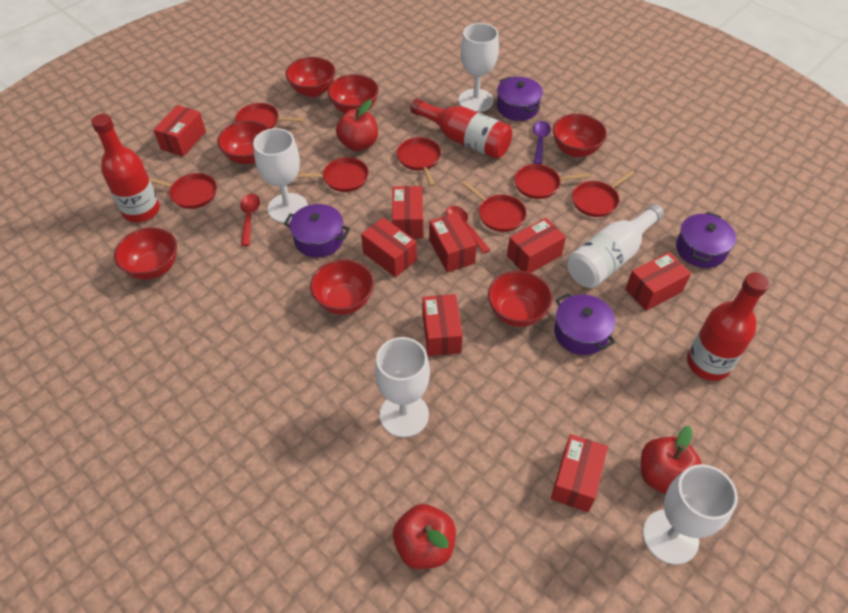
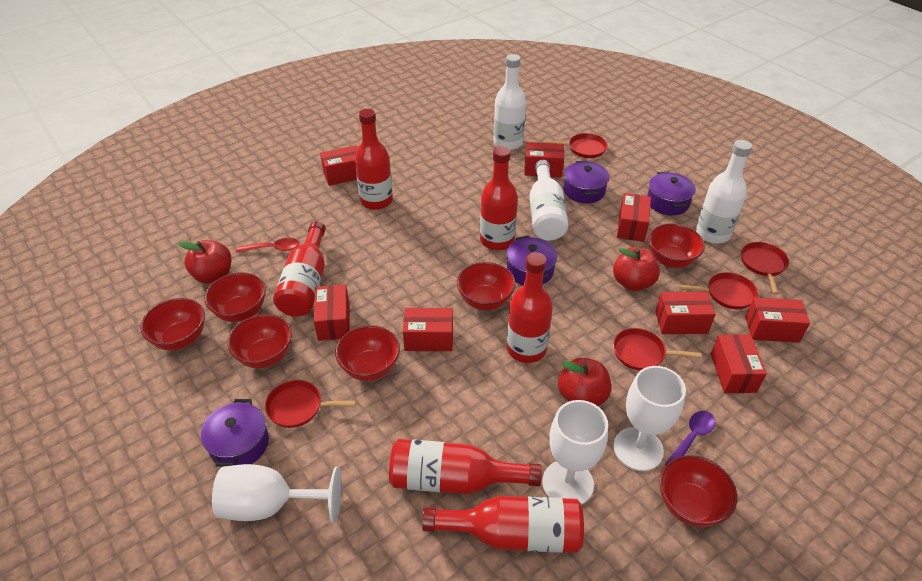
red bottle: 3 -> 6
red pan: 7 -> 5
red spoon: 2 -> 1
white bottle: 1 -> 3
white goblet: 4 -> 3

